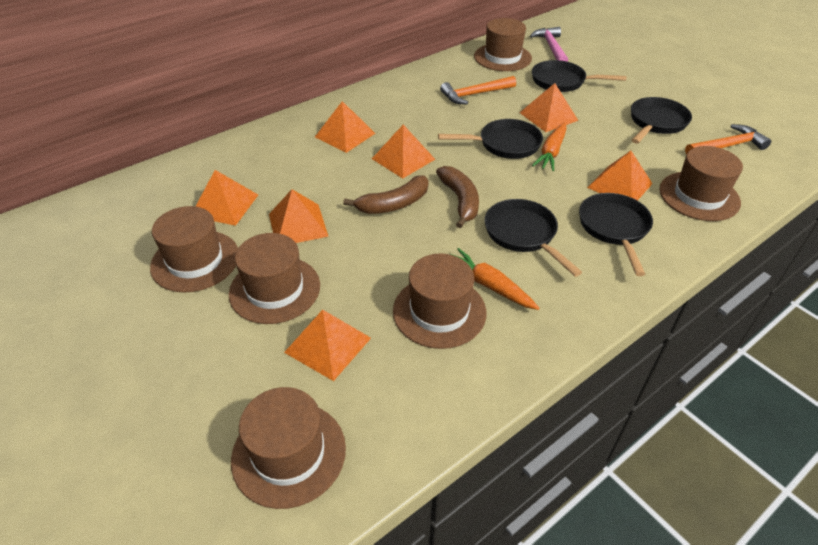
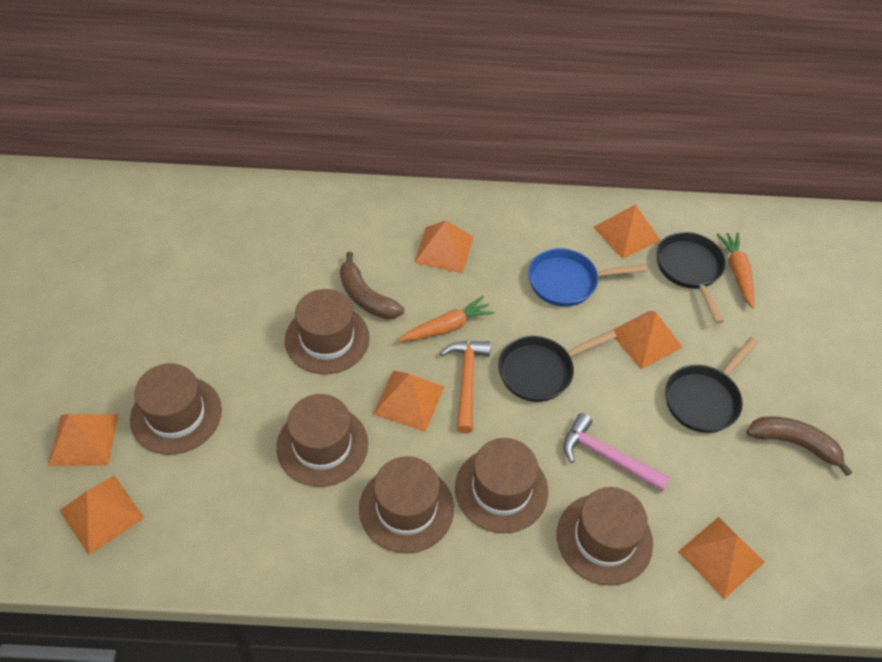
black pan: 5 -> 3
blue pan: 0 -> 1
orange hammer: 2 -> 1

